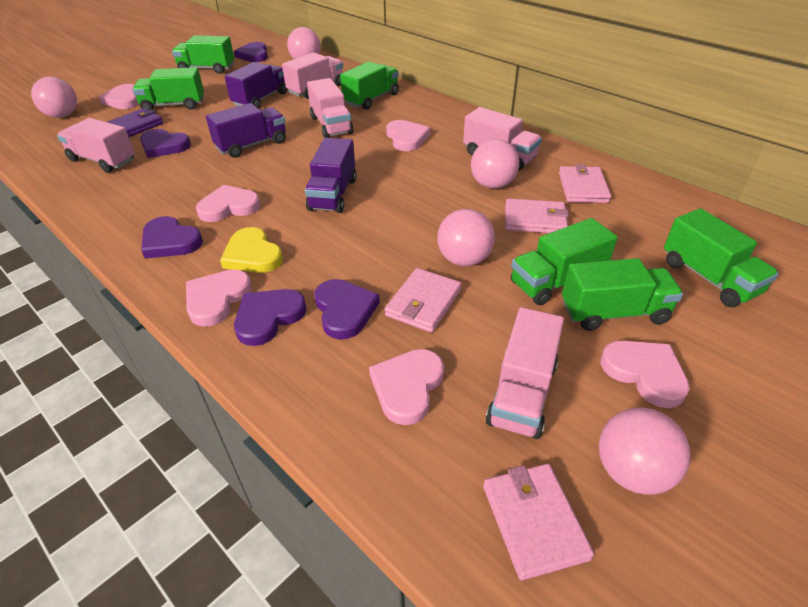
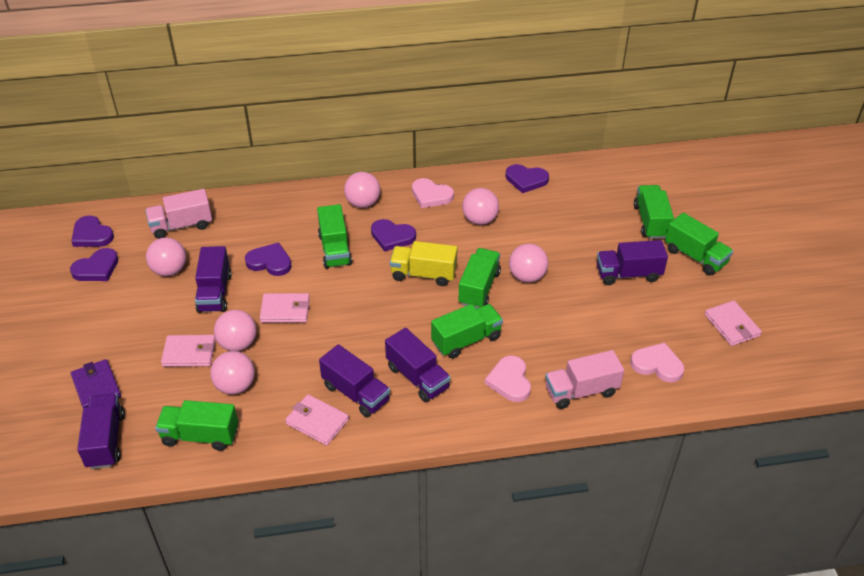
pink ball: 5 -> 6
pink heart: 6 -> 3
pink truck: 5 -> 2
purple truck: 3 -> 5
yellow heart: 1 -> 0
yellow truck: 0 -> 1

